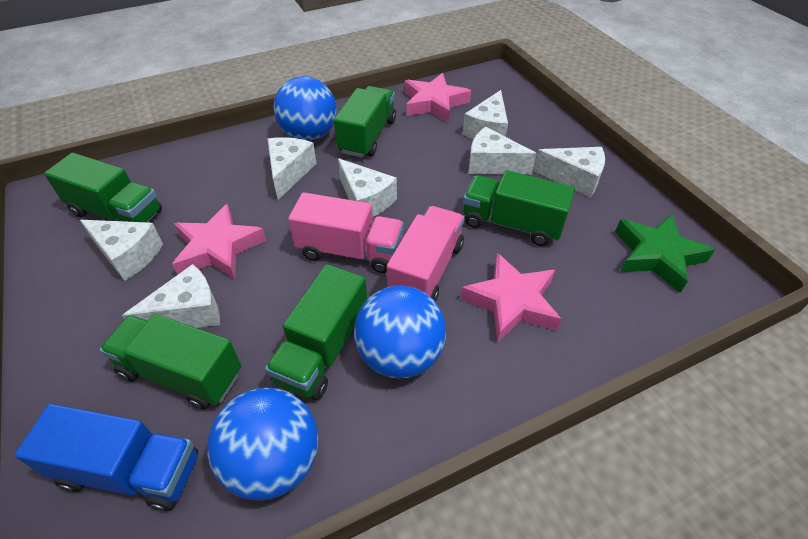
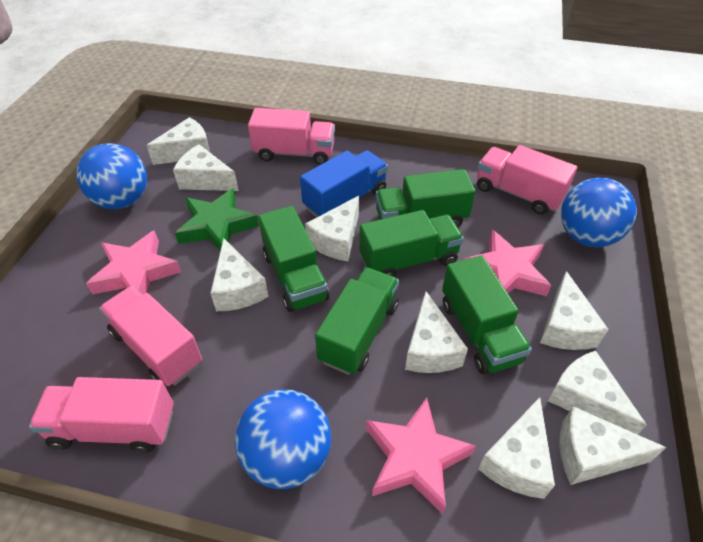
pink truck: 2 -> 4
white cheese: 7 -> 9

